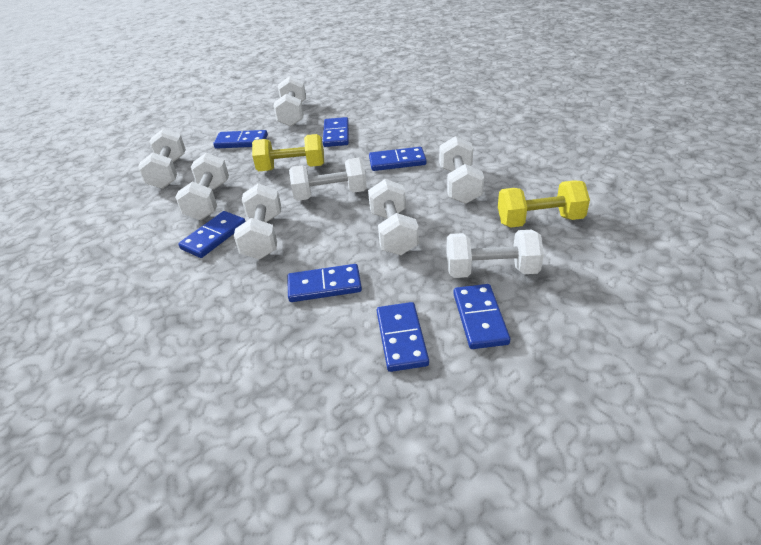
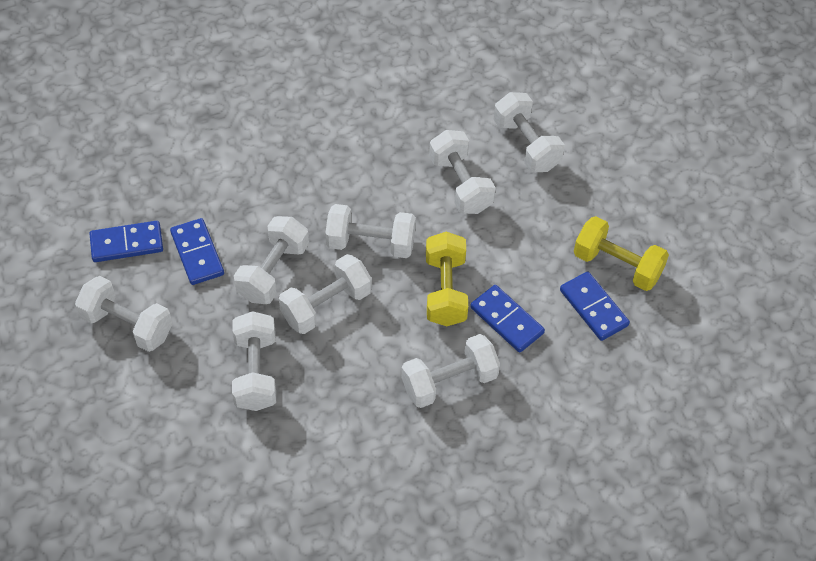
blue domino: 7 -> 4

